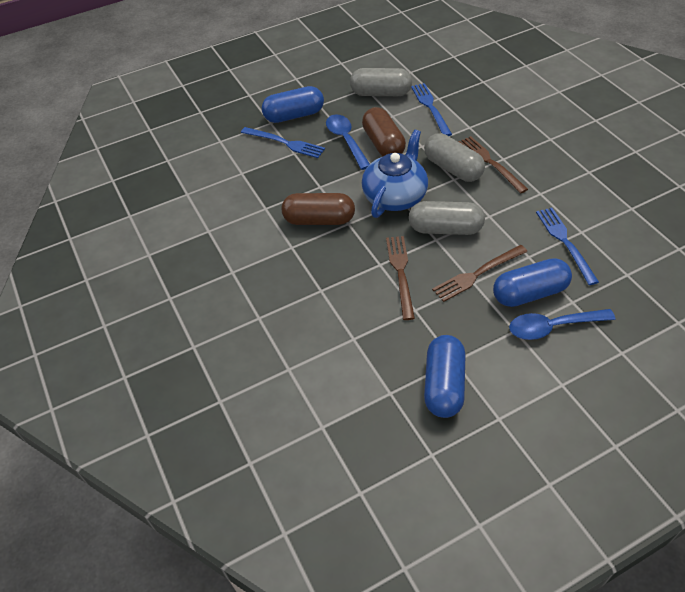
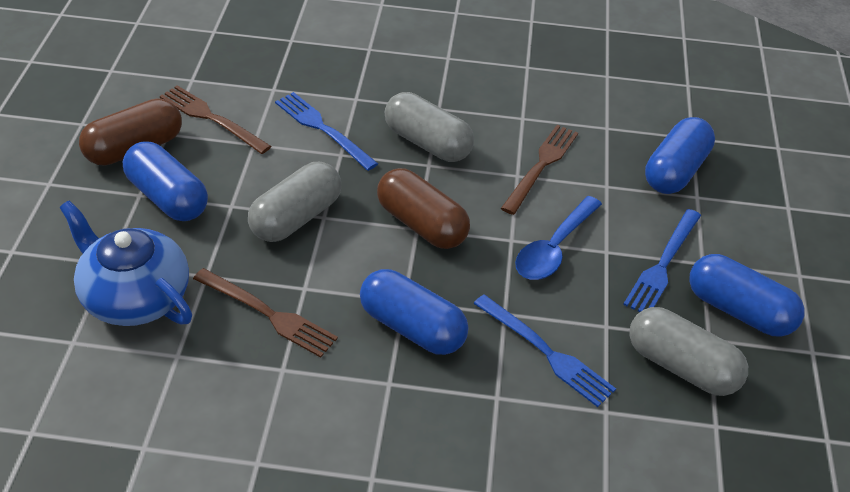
blue capsule: 3 -> 4
blue spoon: 2 -> 1

